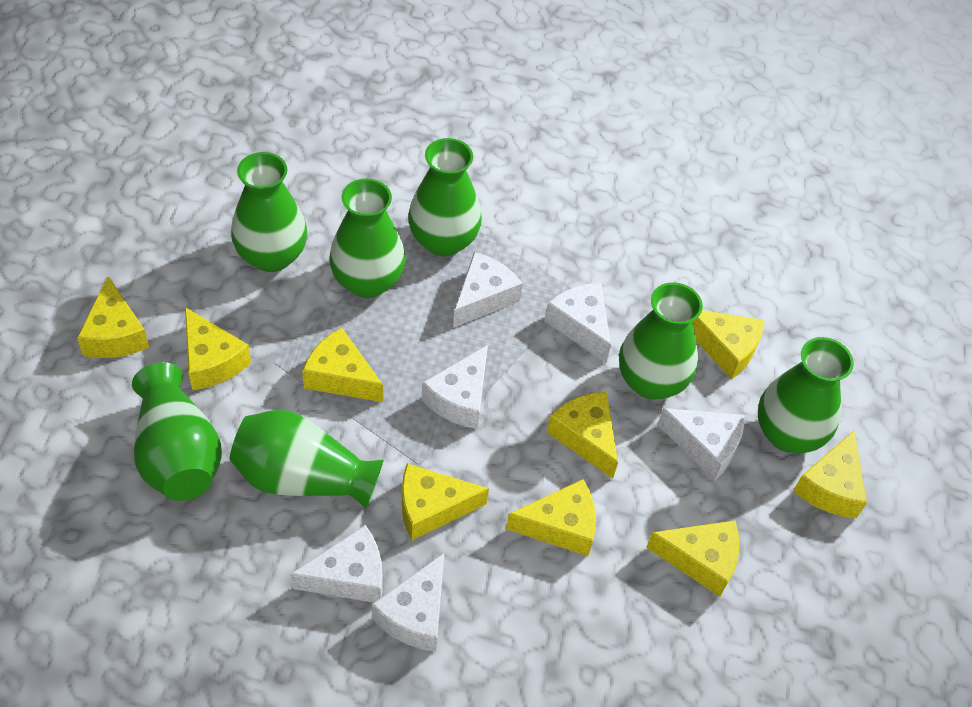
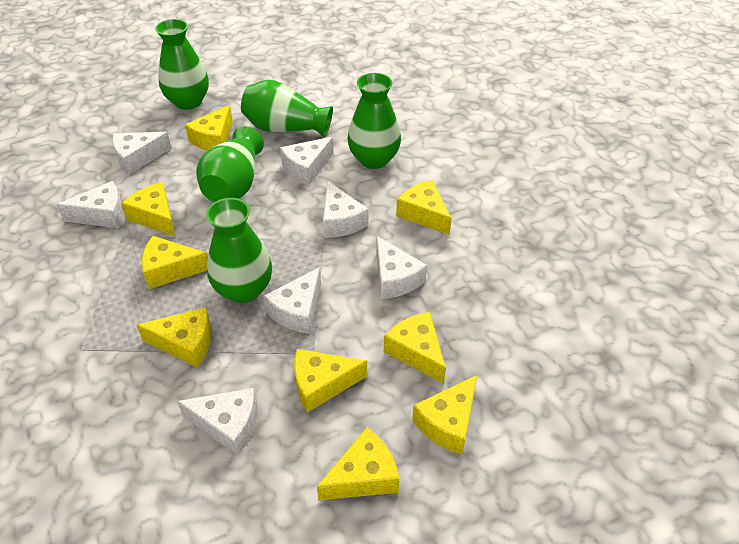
green vase: 7 -> 5
white cheese: 6 -> 7

